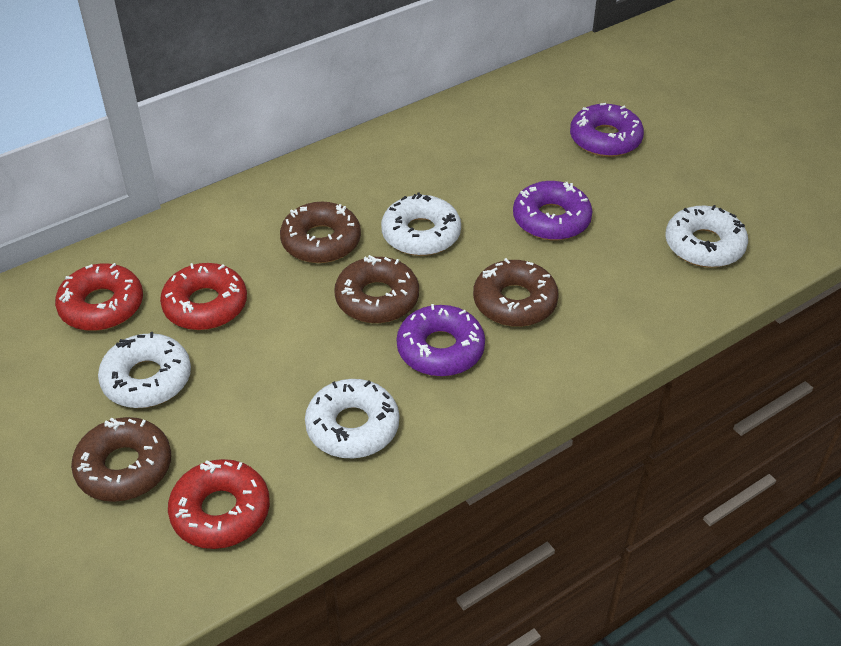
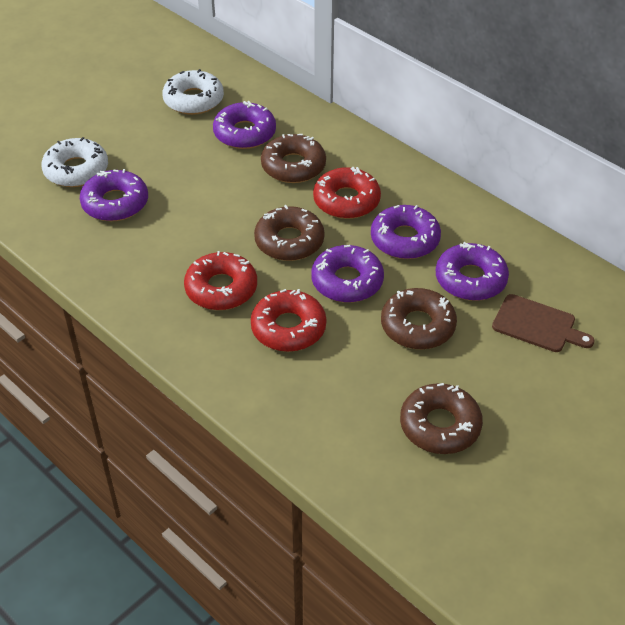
brown cutting board: 0 -> 1
purple donut: 3 -> 5
white donut: 4 -> 2

